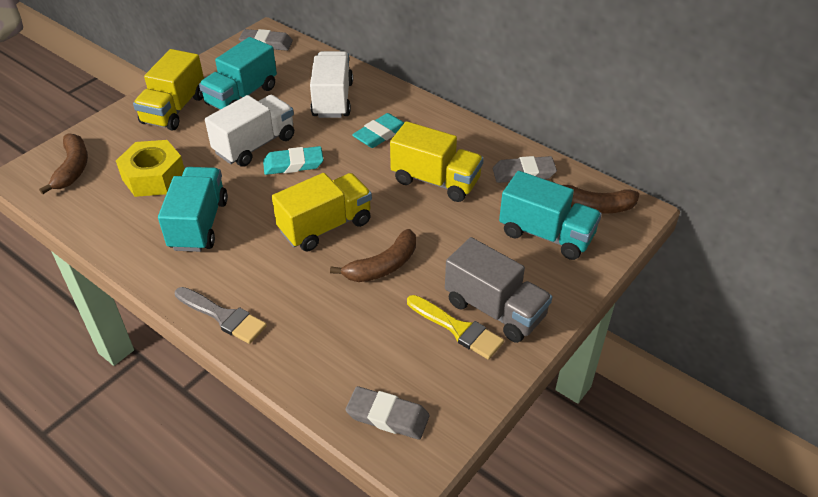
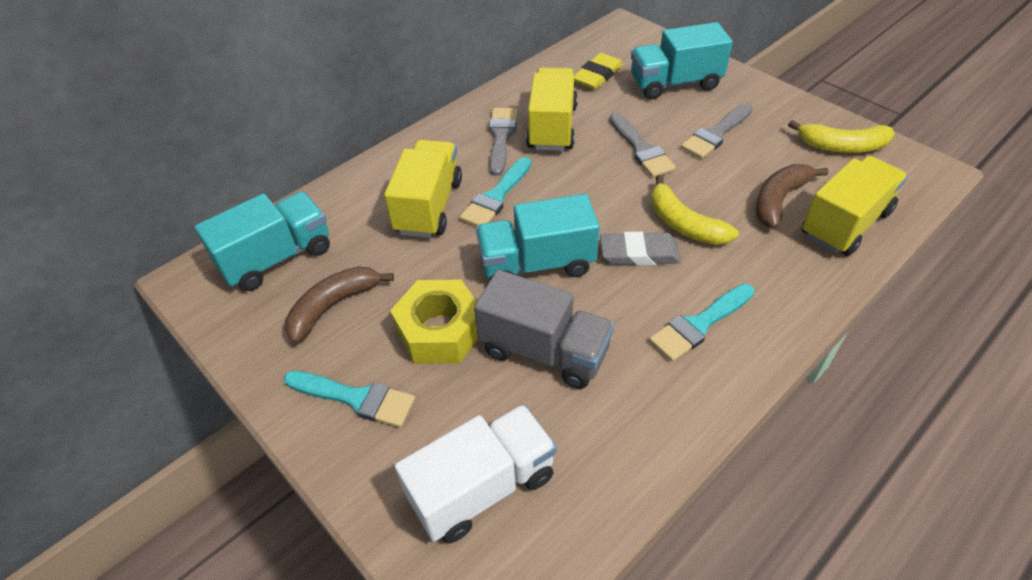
brown banana: 3 -> 2
grey brush: 1 -> 3
grey eraser: 3 -> 1
turquoise brush: 0 -> 3
turquoise eraser: 2 -> 0
white truck: 2 -> 1
yellow banana: 0 -> 2
yellow brush: 1 -> 0
yellow eraser: 0 -> 1

